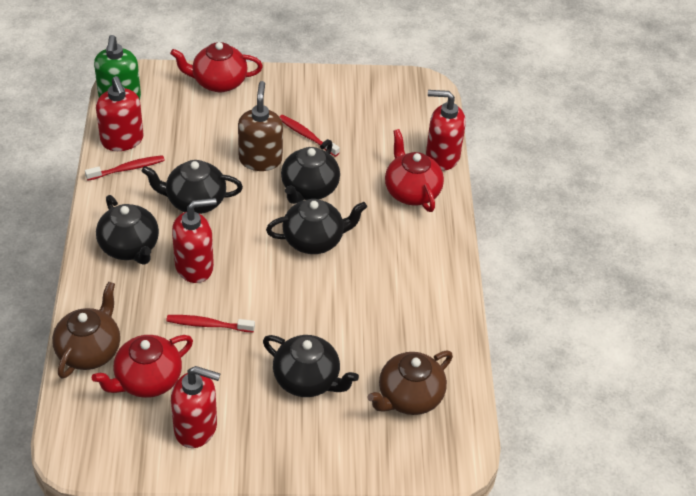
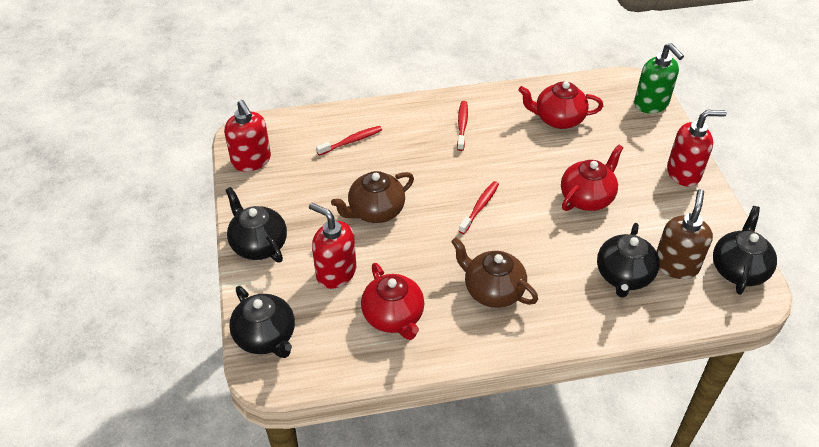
black teapot: 5 -> 4
red soap dispenser: 4 -> 3

